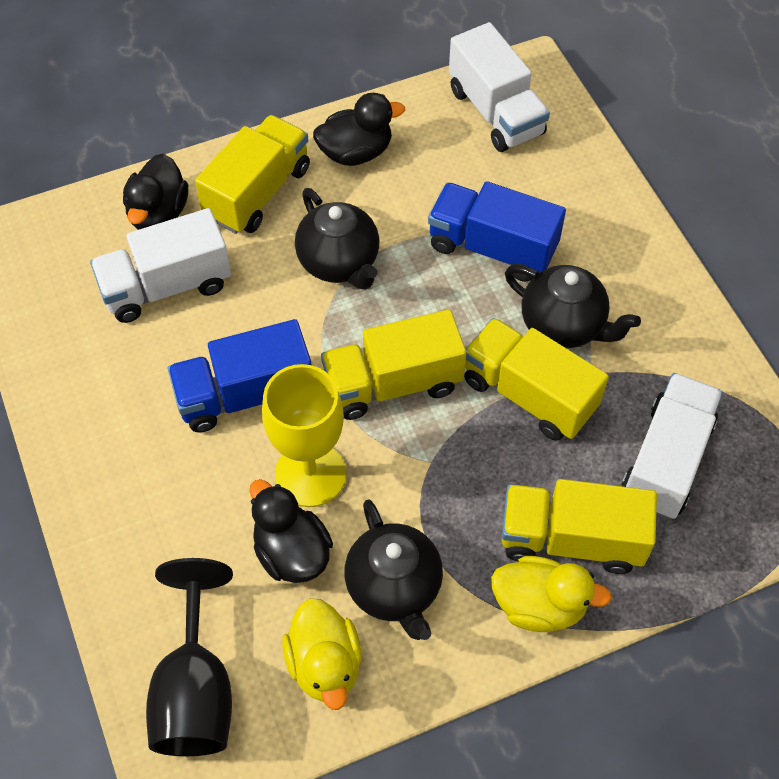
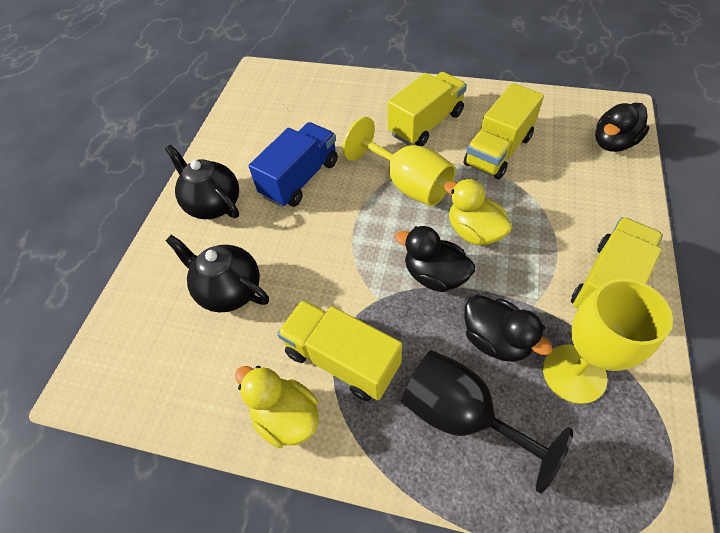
black teapot: 3 -> 2
blue truck: 2 -> 1
white truck: 3 -> 0
yellow goblet: 1 -> 2

